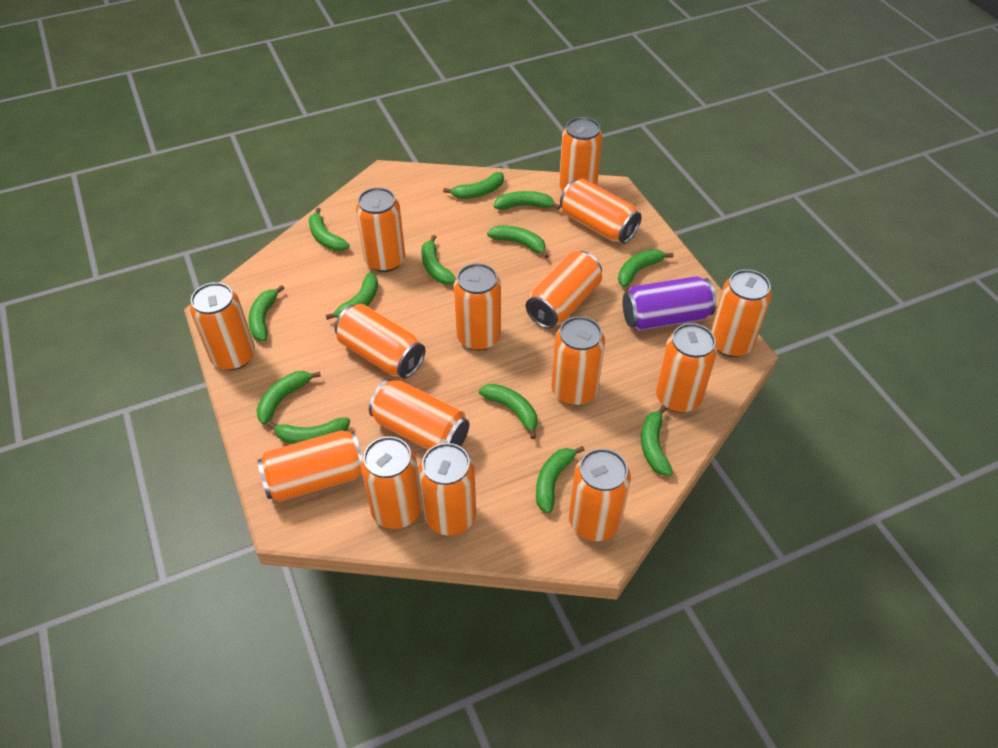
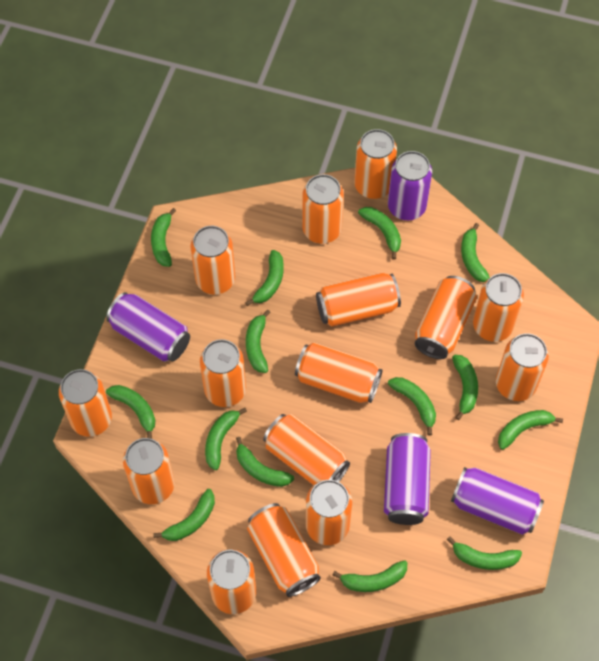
green banana: 13 -> 14
purple can: 1 -> 4

